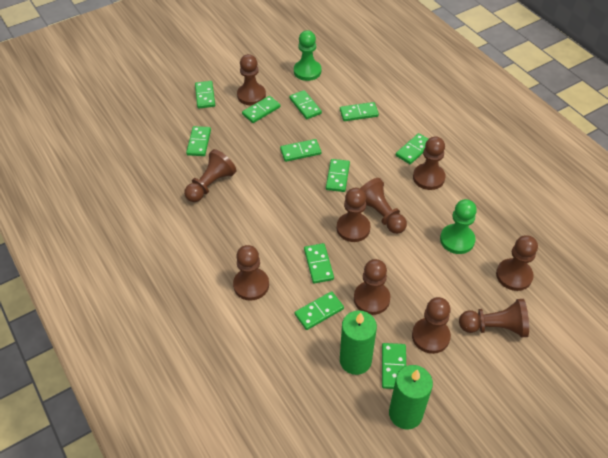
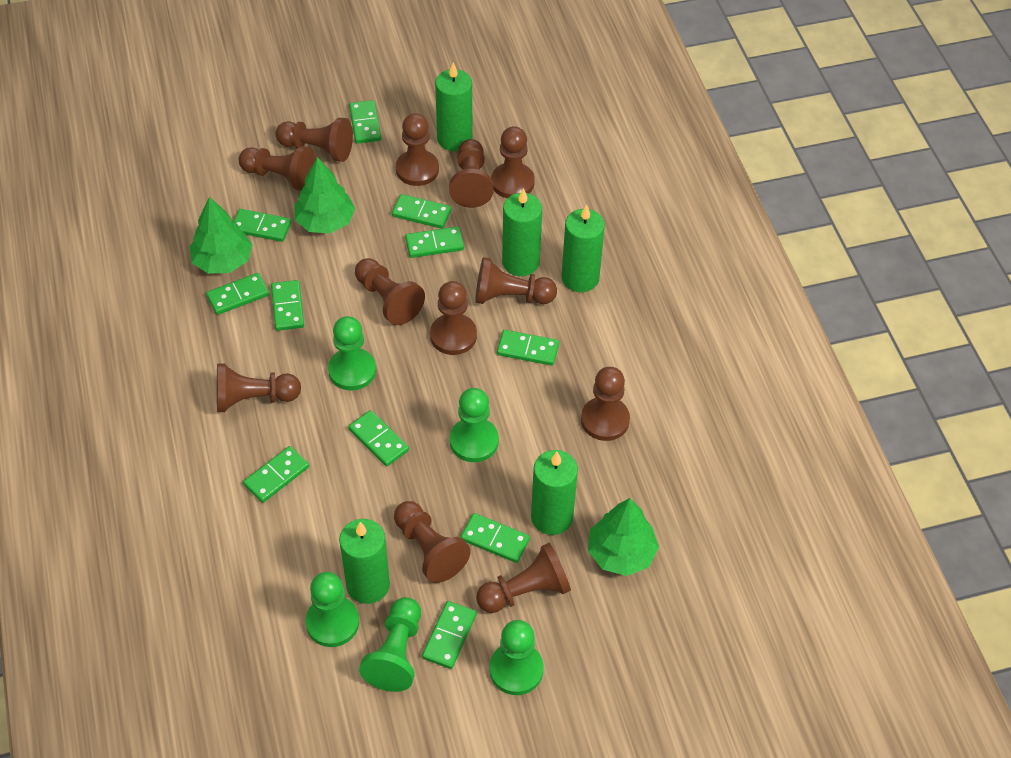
brown pawn: 10 -> 12
green candle: 2 -> 5
green pawn: 2 -> 5
green tree: 0 -> 3

